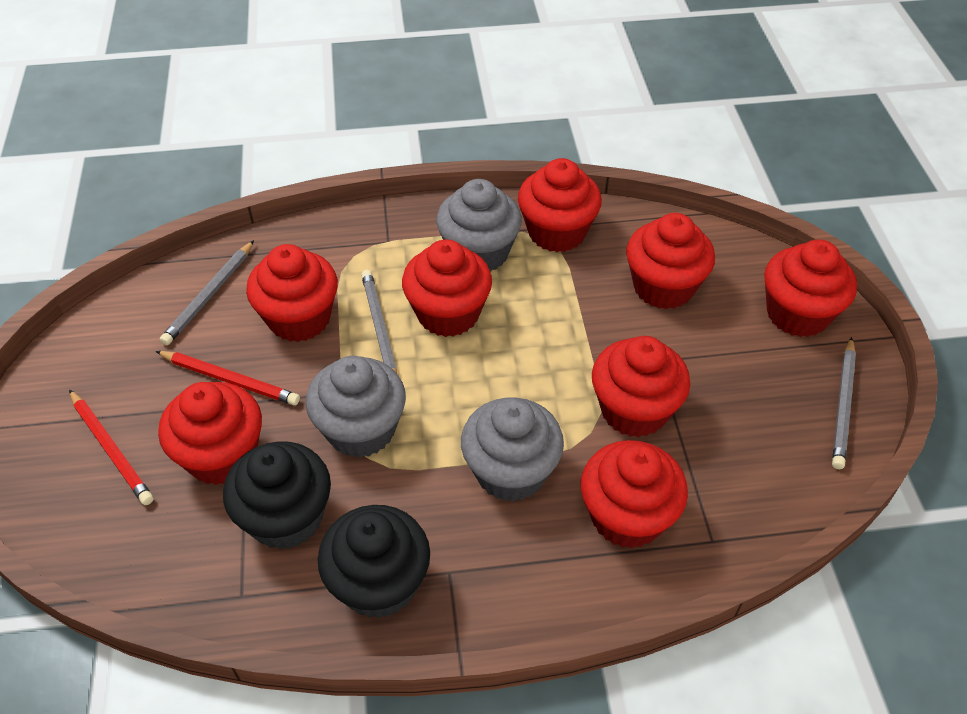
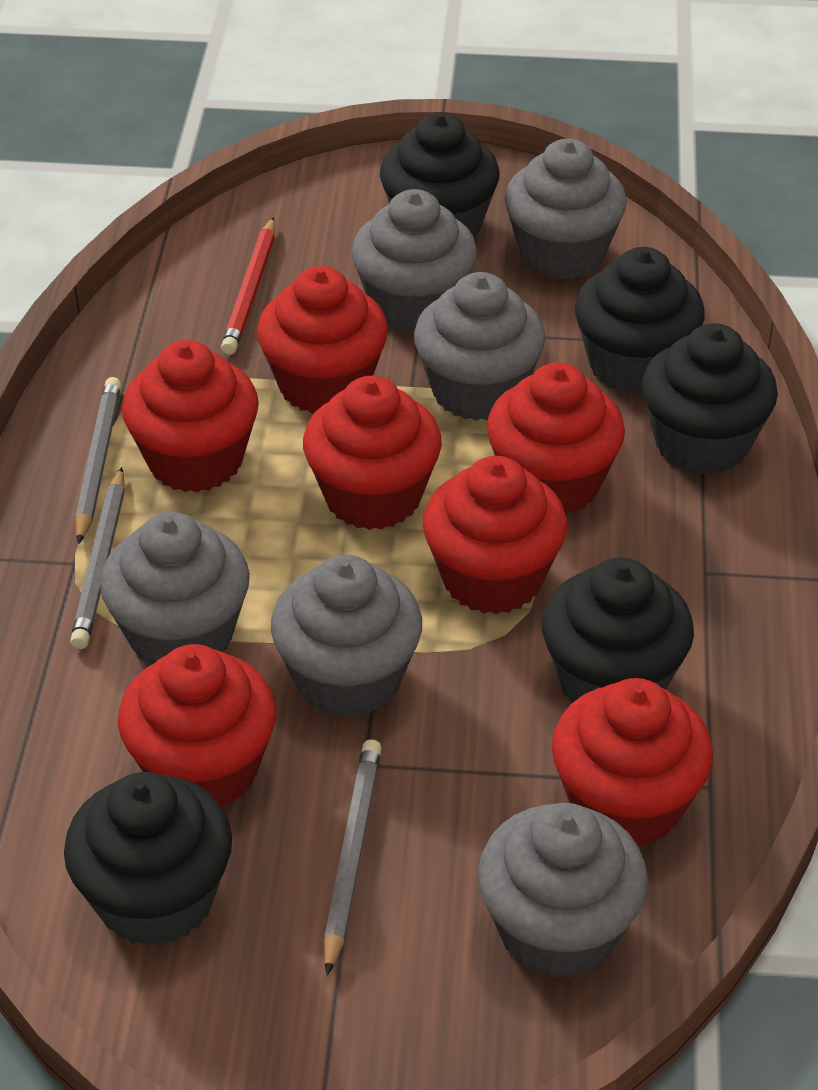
black cupcake: 2 -> 5
grey cupcake: 3 -> 6
red cupcake: 8 -> 7
red pencil: 2 -> 1

